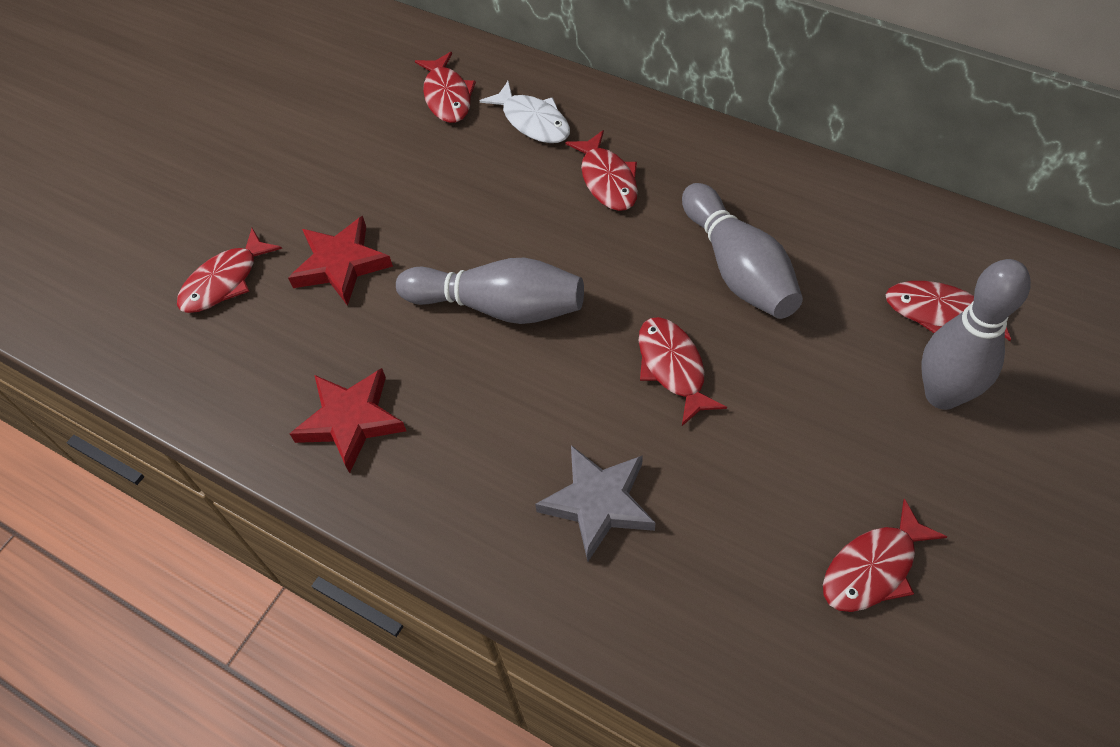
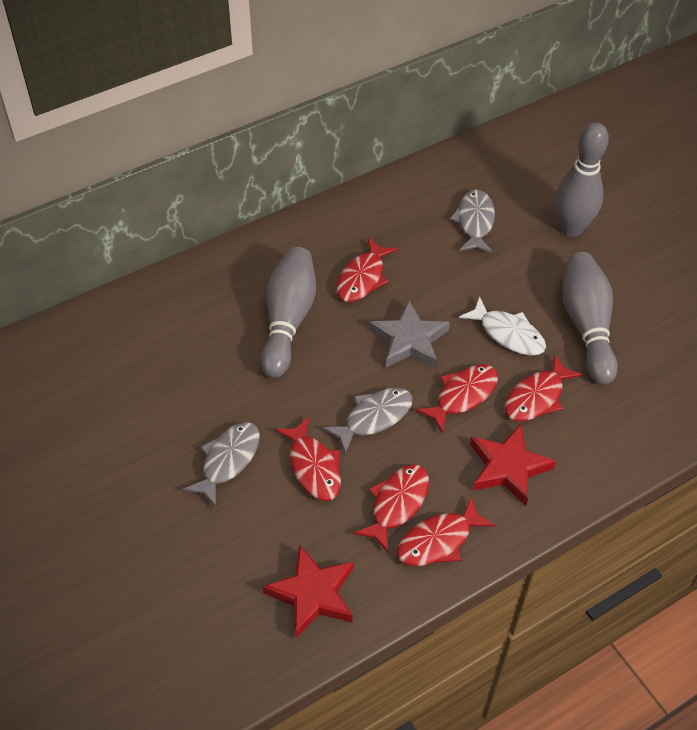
grey fish: 0 -> 3

